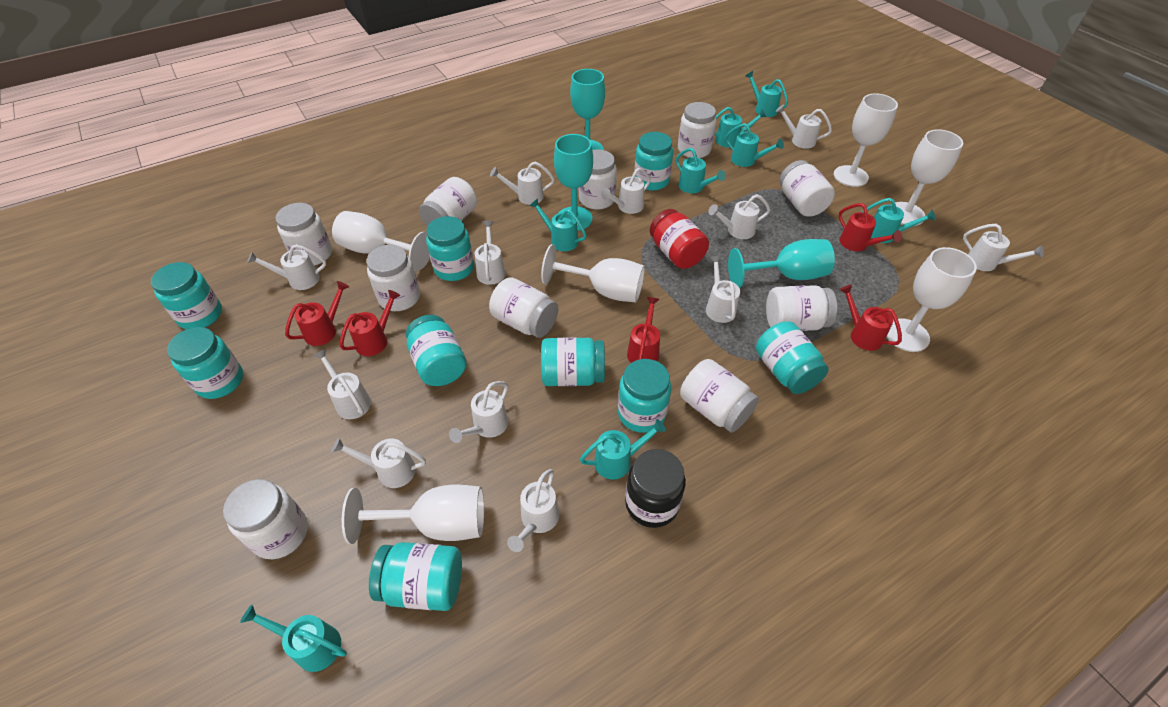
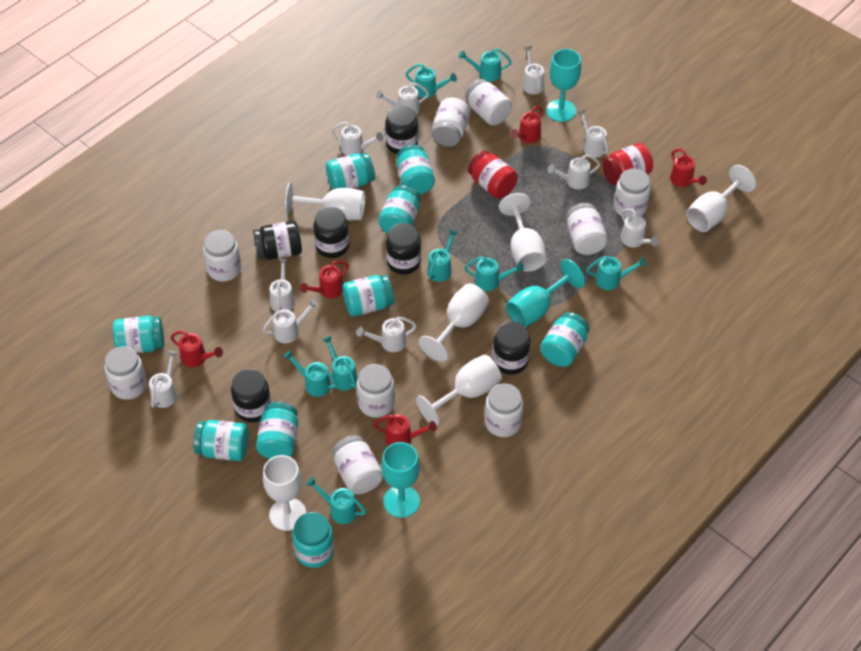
black jar: 1 -> 6
red jar: 1 -> 2
white jar: 10 -> 9
white watering can: 12 -> 10

